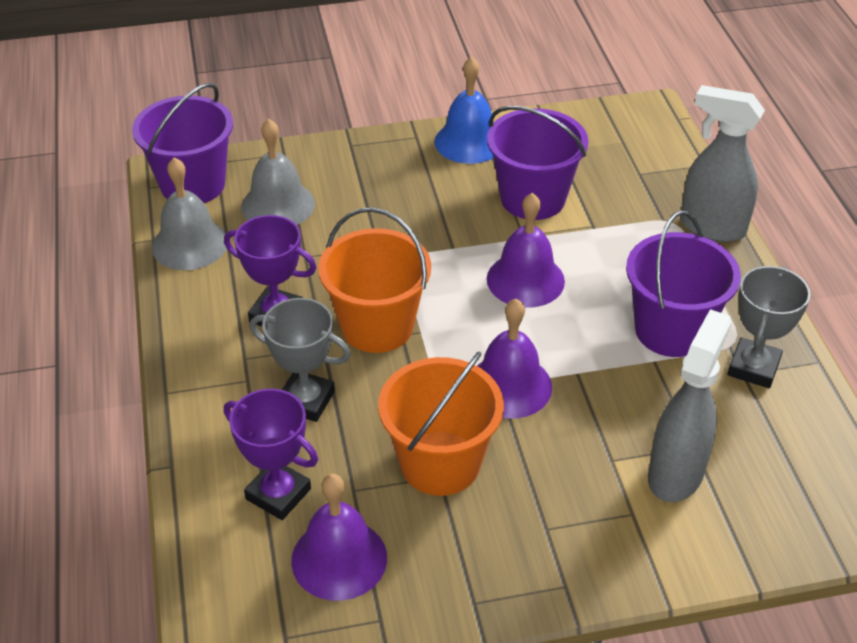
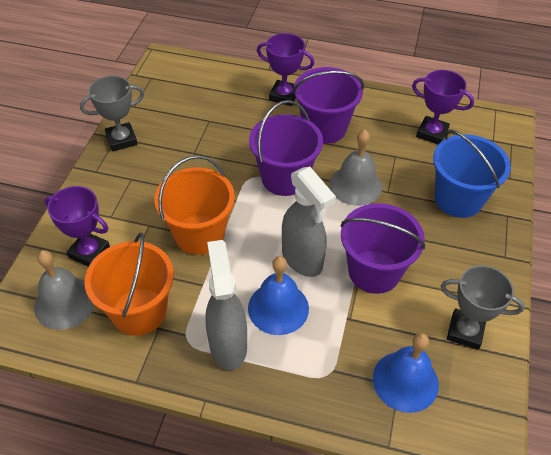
blue bell: 1 -> 2
blue bucket: 0 -> 1
purple bell: 3 -> 0
purple trophy: 2 -> 3

